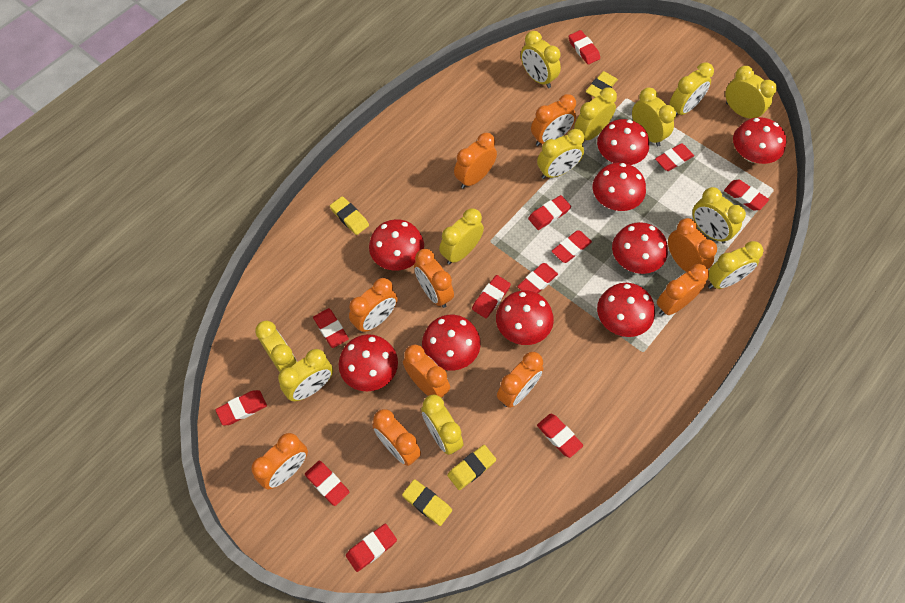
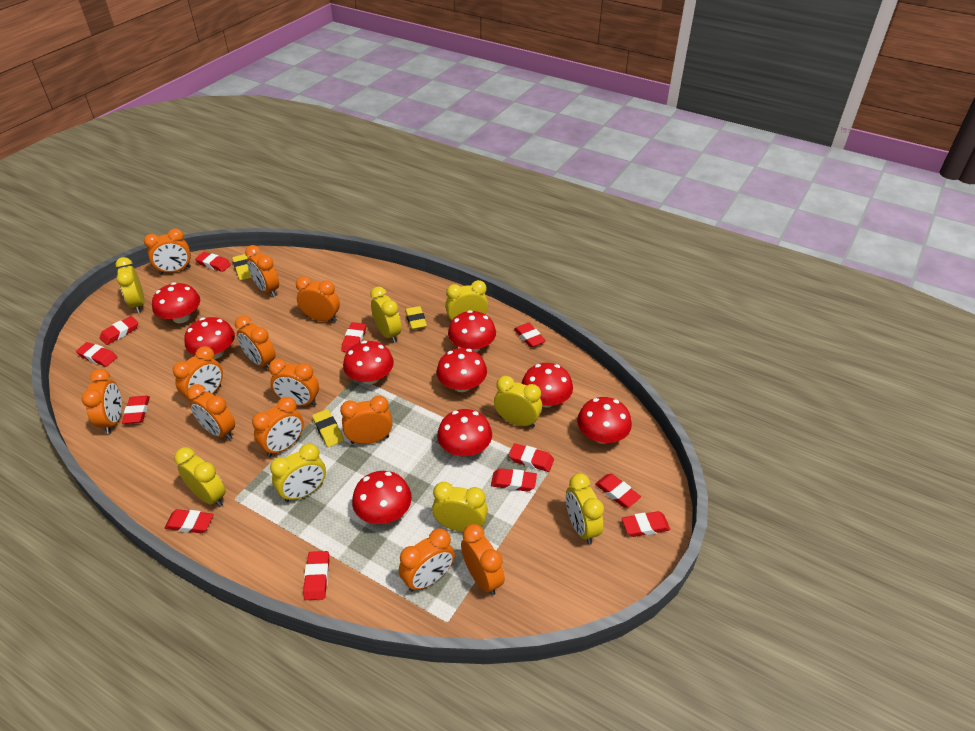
orange clock: 10 -> 12
yellow clock: 12 -> 8
yellow eraser: 4 -> 3

